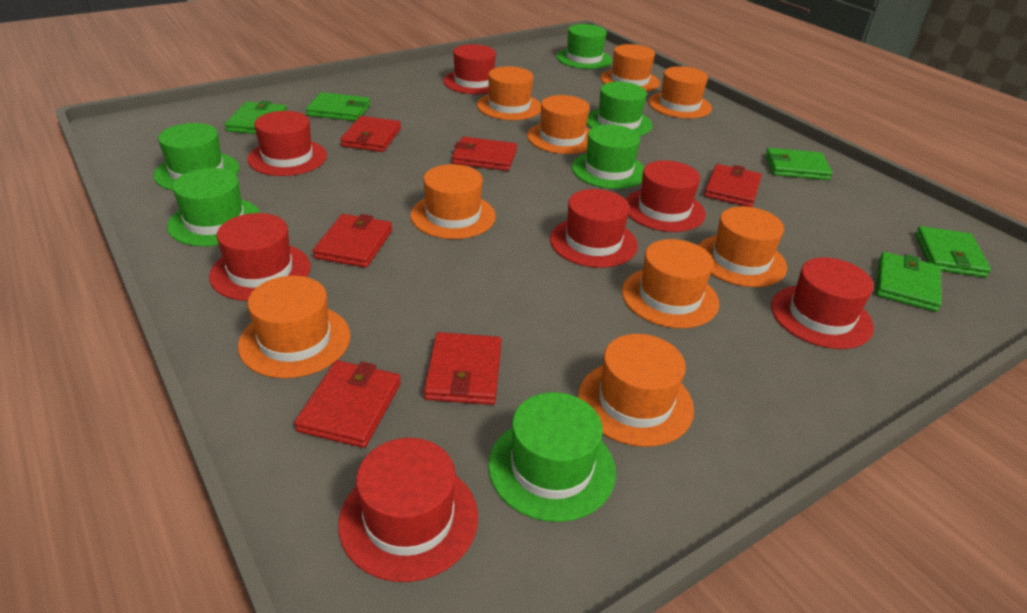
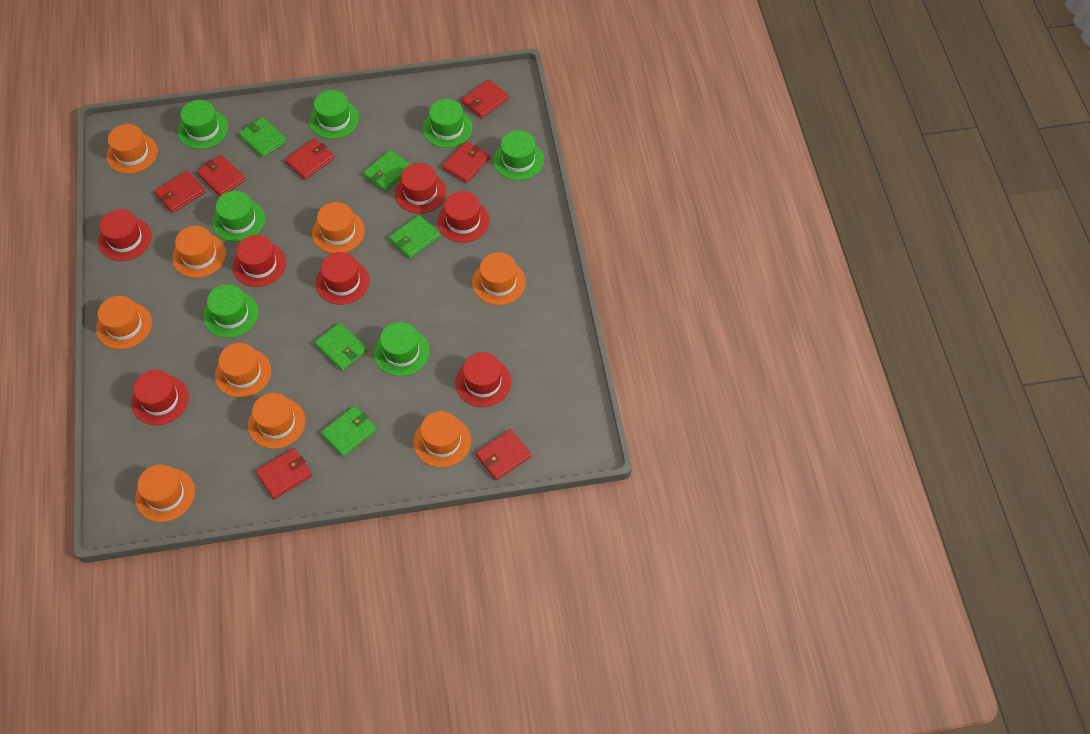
green hat: 6 -> 7
red wallet: 6 -> 7

